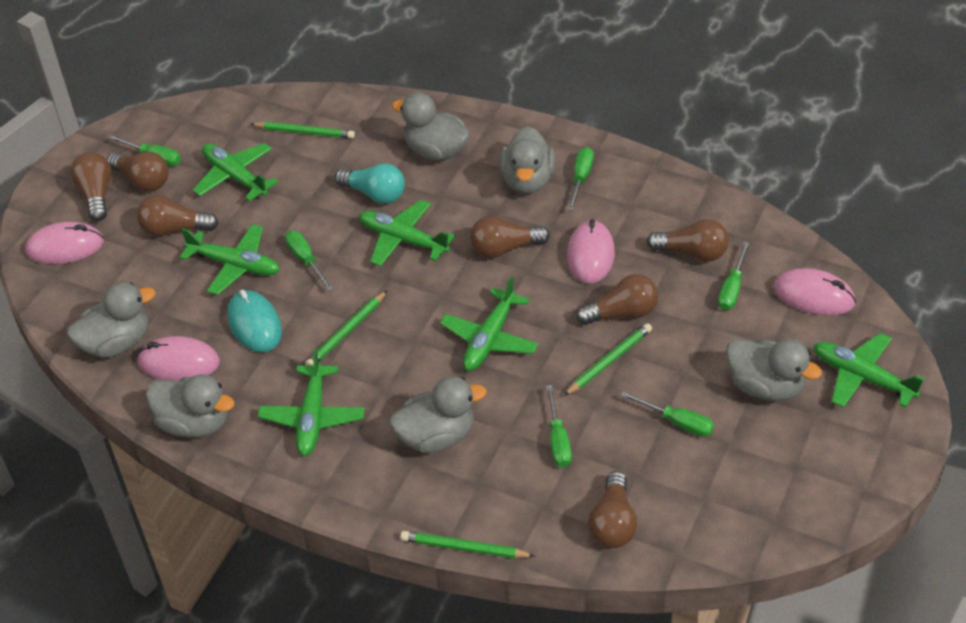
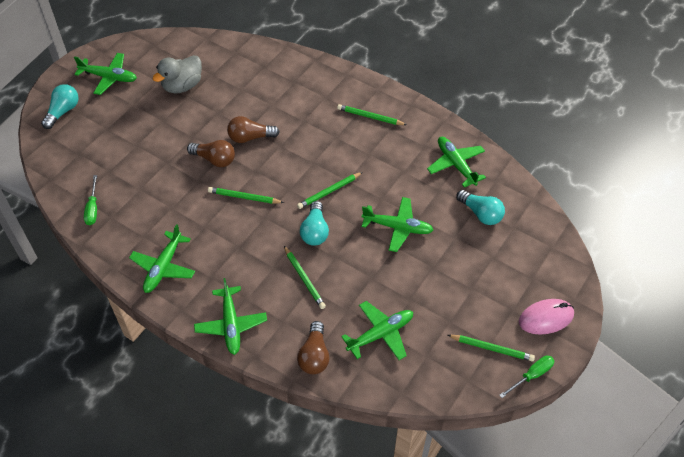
brown light bulb: 7 -> 3
green pencil: 4 -> 5
green screwdriver: 6 -> 2
grey duck: 6 -> 1
pink mouse: 4 -> 1
turquoise light bulb: 1 -> 3
turquoise mouse: 1 -> 0

